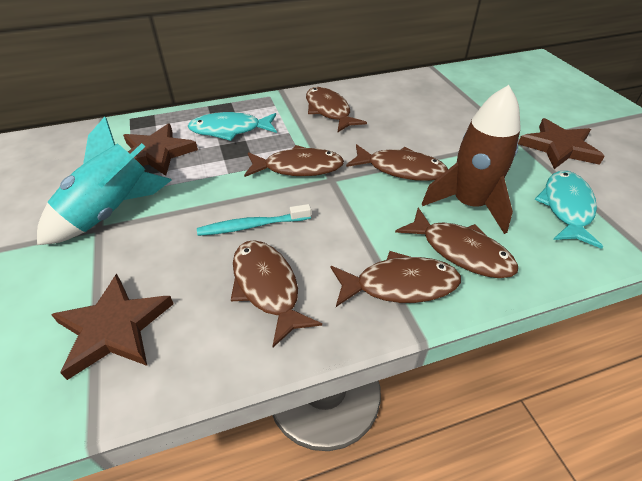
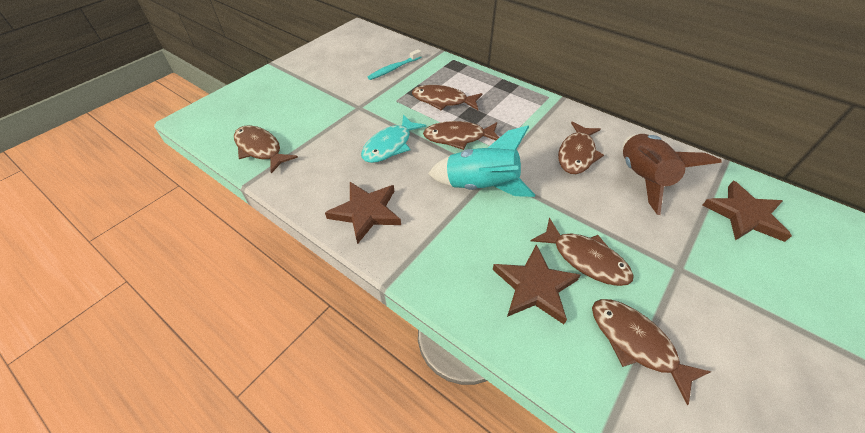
turquoise fish: 2 -> 1

